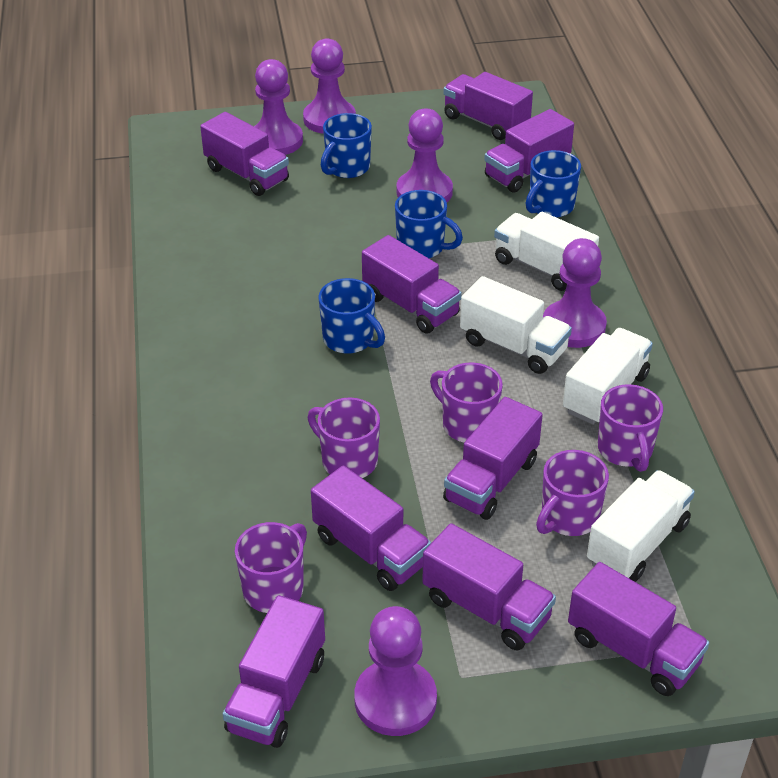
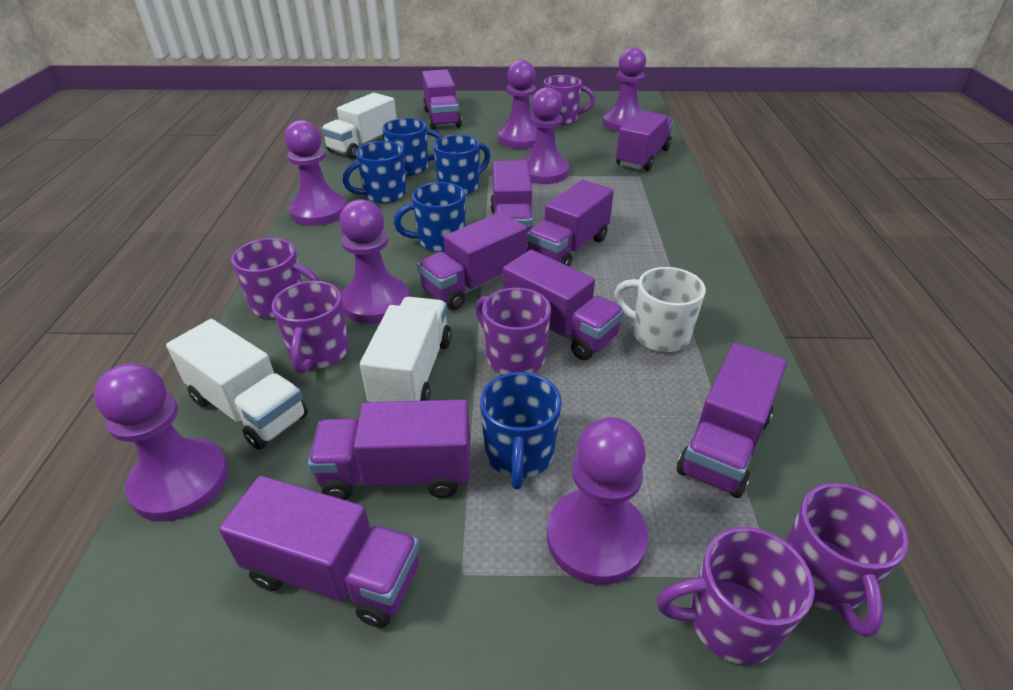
blue mug: 4 -> 5
purple mug: 5 -> 6
purple pawn: 5 -> 7
white mug: 0 -> 1
white truck: 4 -> 3

